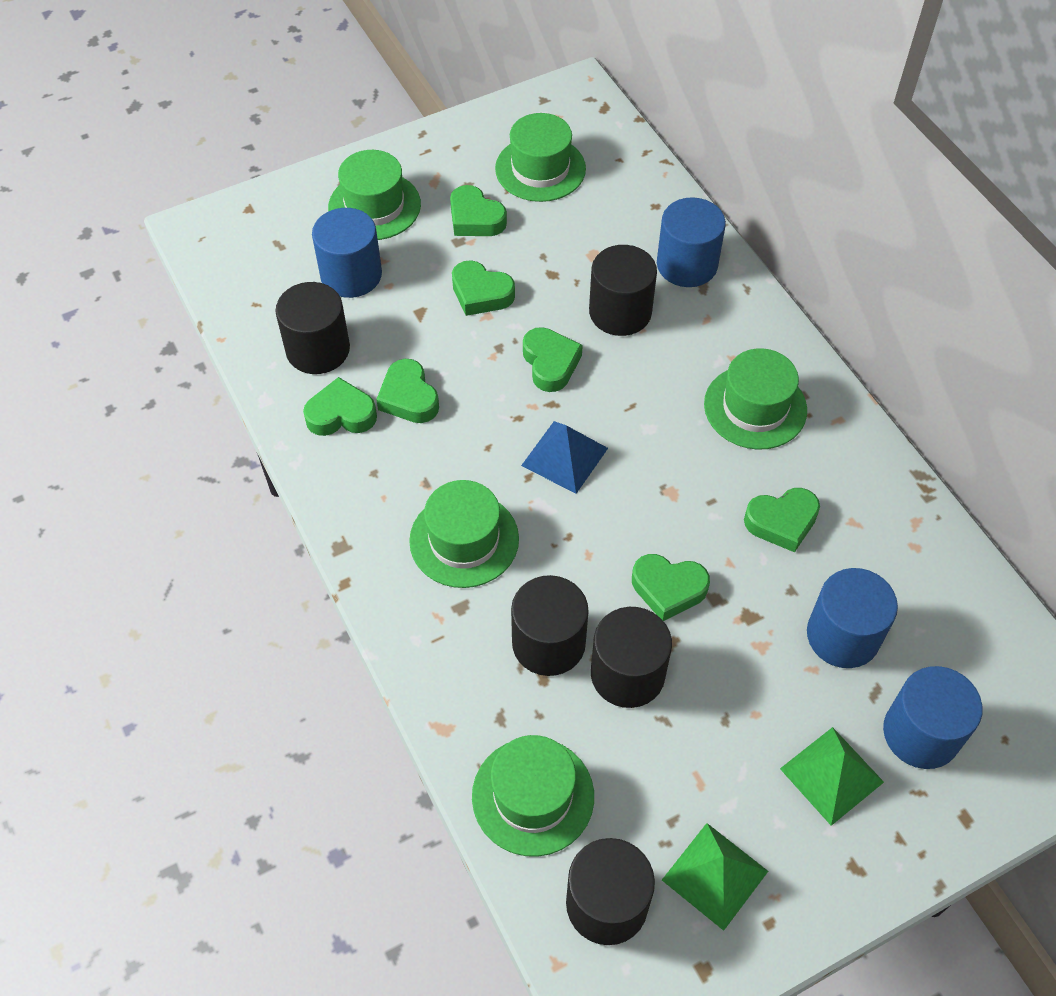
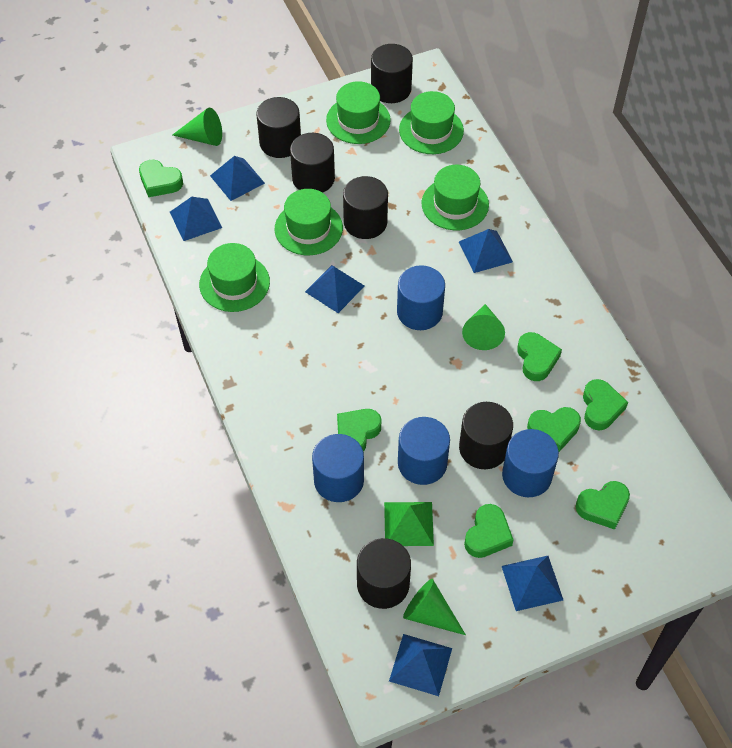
black cylinder: 5 -> 6
blue pyramid: 1 -> 6
green cone: 0 -> 3
green pyramid: 2 -> 1

